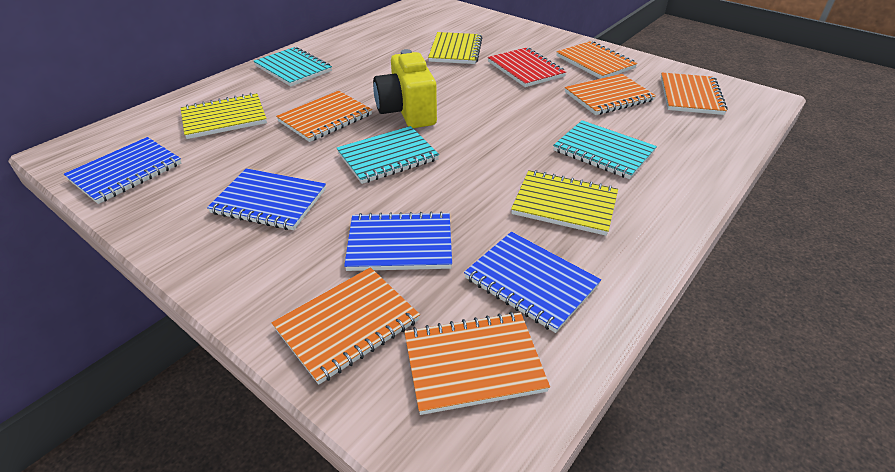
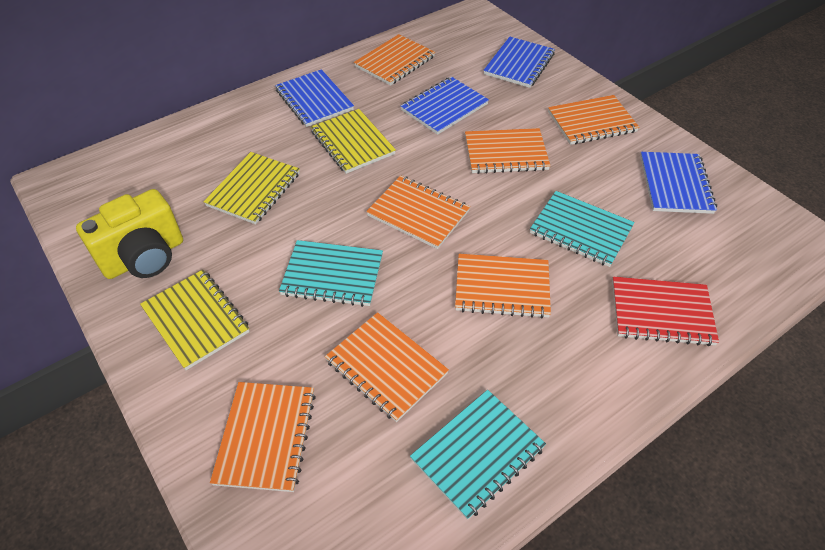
orange notebook: 6 -> 7

